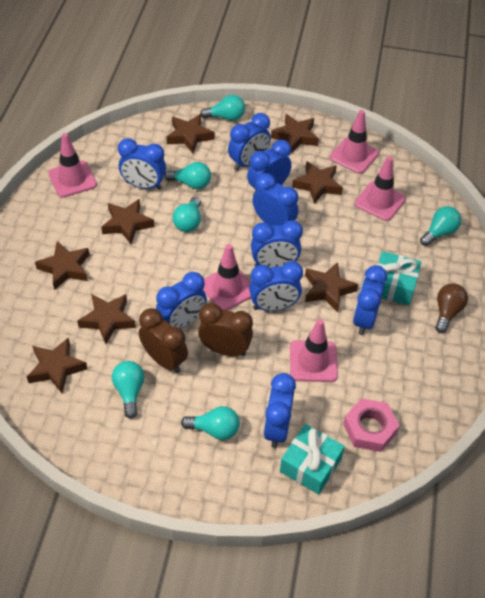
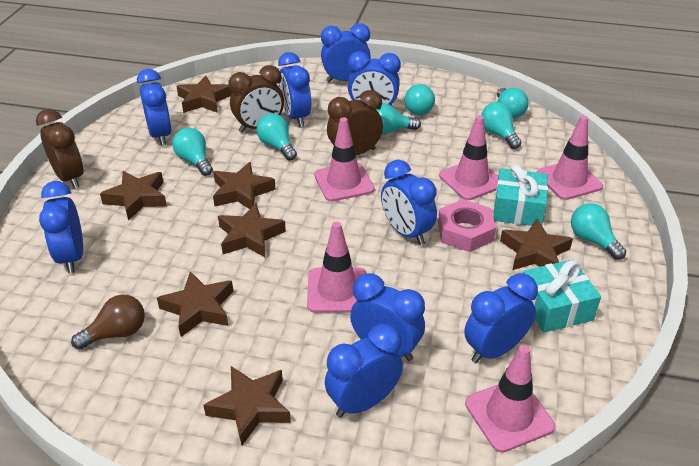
brown clock: 2 -> 3
brown star: 8 -> 7
turquoise light bulb: 6 -> 7

